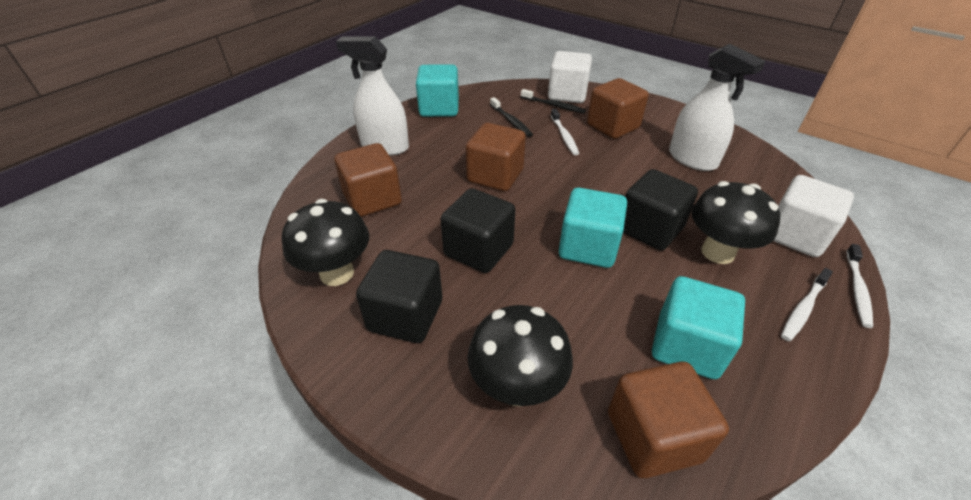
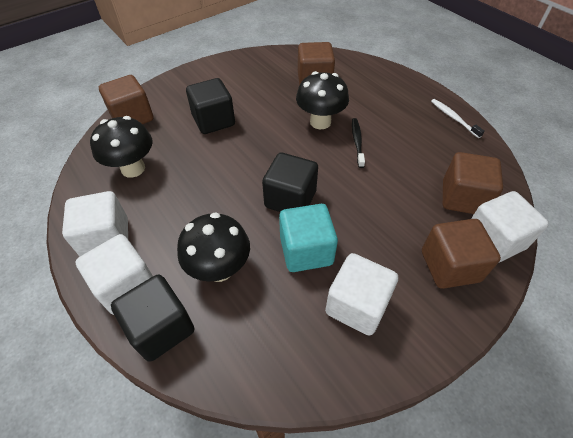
black toothbrush: 2 -> 1
turquoise cube: 3 -> 1
white cube: 2 -> 4
white spray bottle: 2 -> 0
white toothbrush: 3 -> 1

